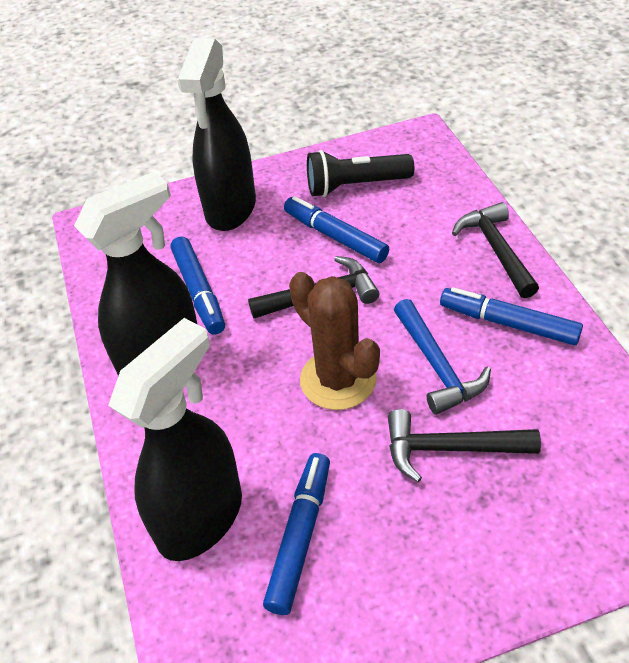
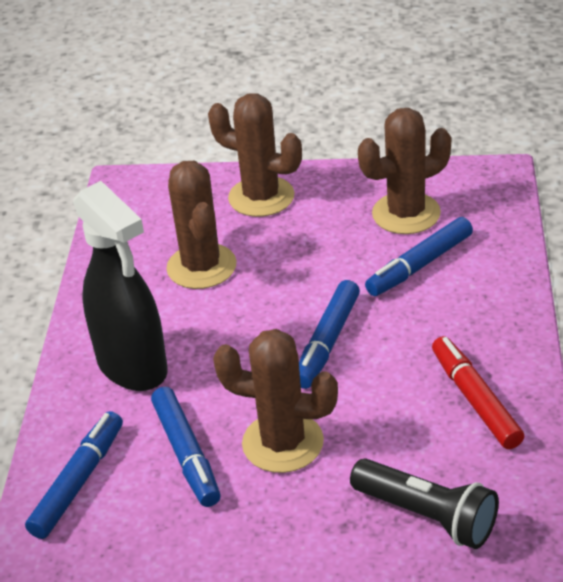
black hammer: 3 -> 0
black spray bottle: 3 -> 1
blue hammer: 1 -> 0
brown cactus: 1 -> 4
red marker: 0 -> 1

